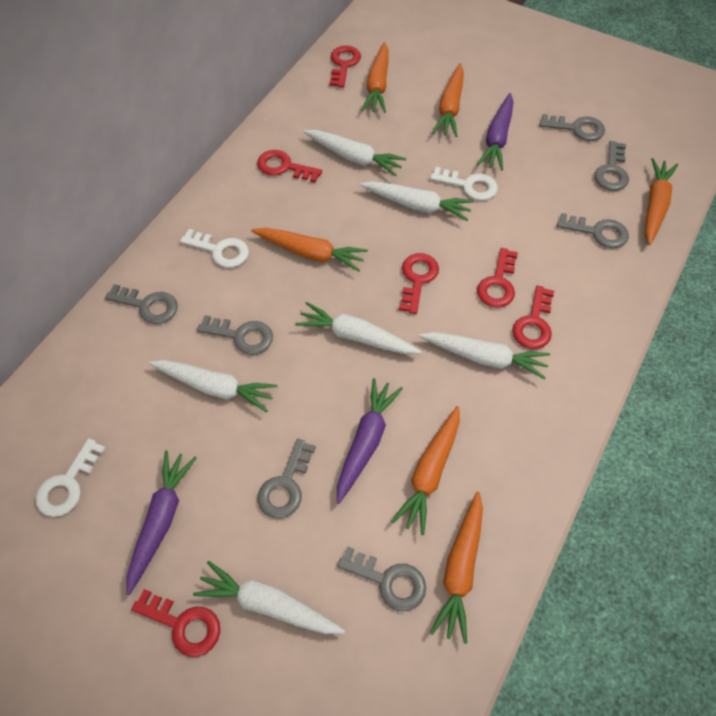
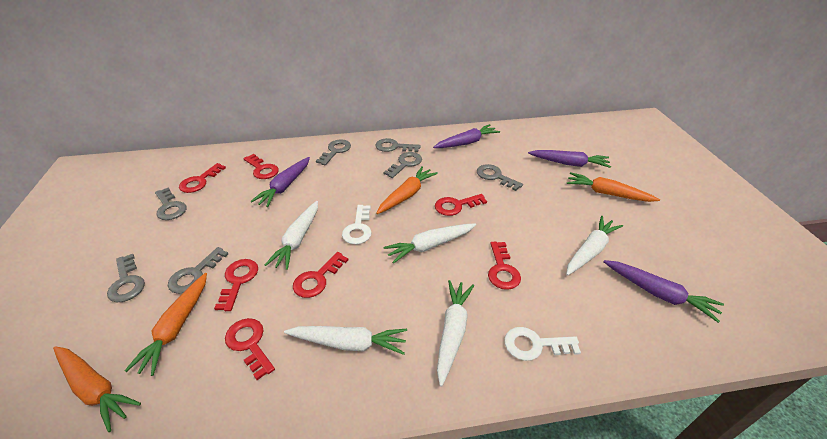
orange carrot: 6 -> 4
purple carrot: 3 -> 4
red key: 6 -> 7
white carrot: 6 -> 5
white key: 3 -> 2

